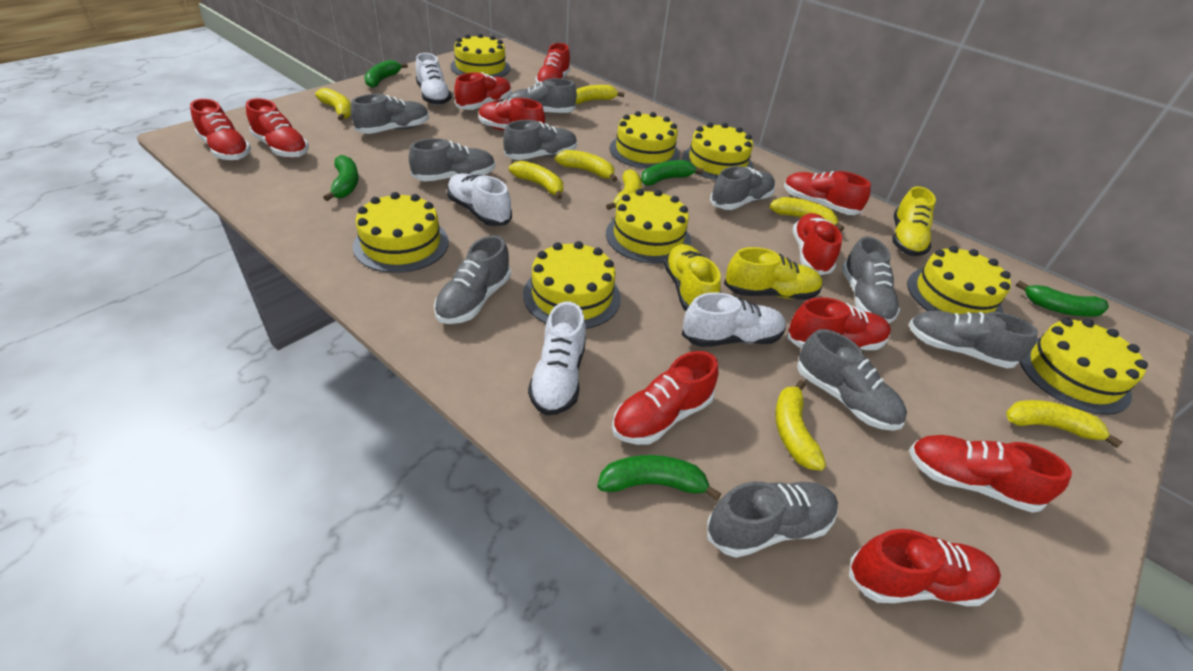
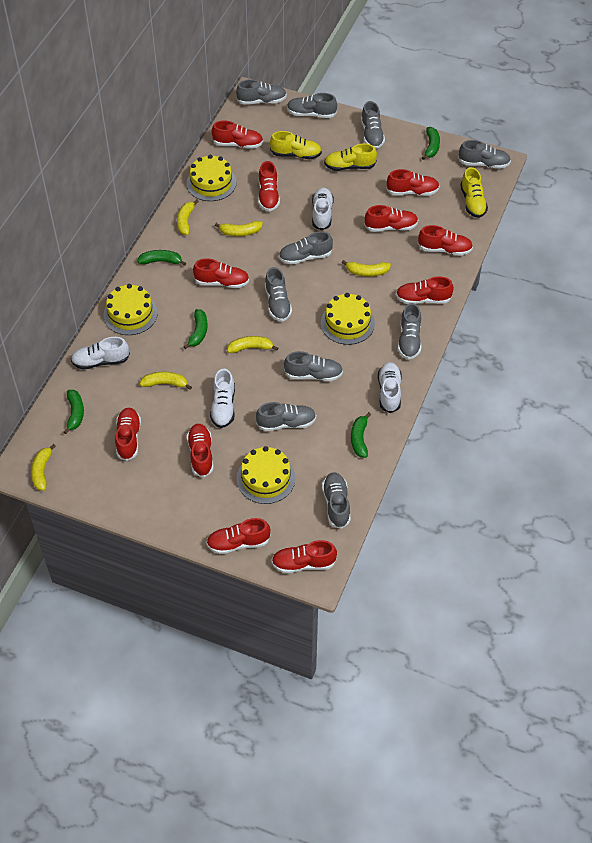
yellow banana: 8 -> 6
yellow cake: 8 -> 4

